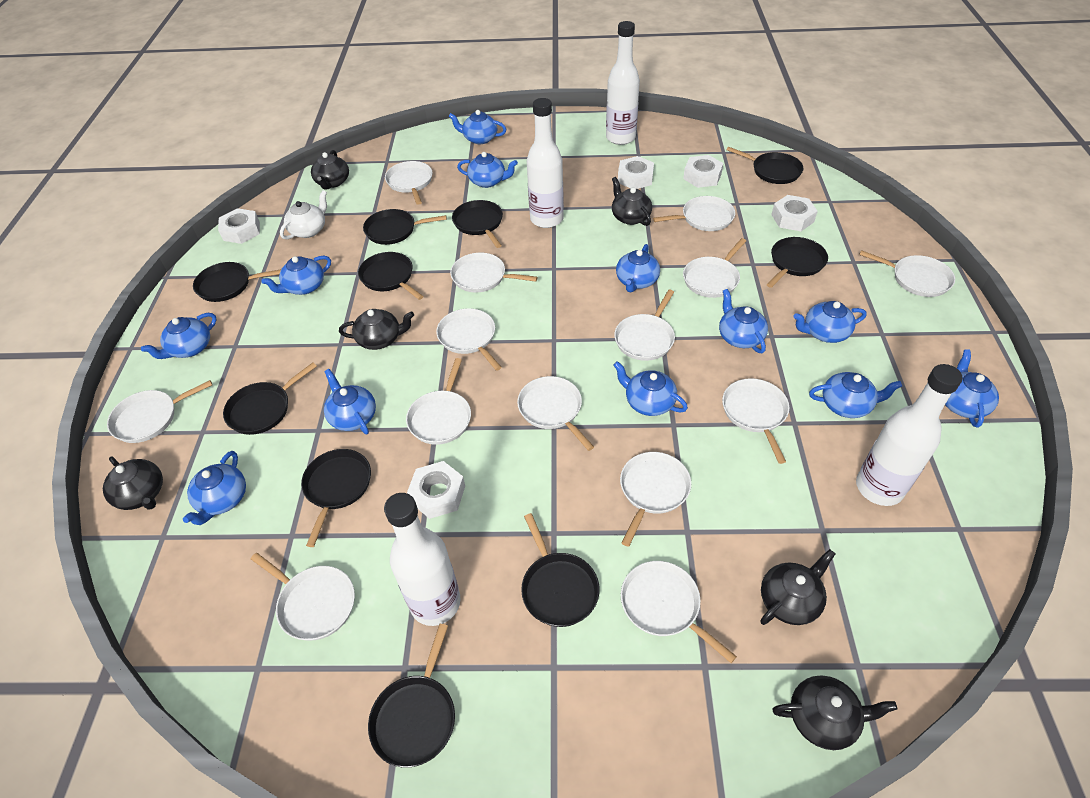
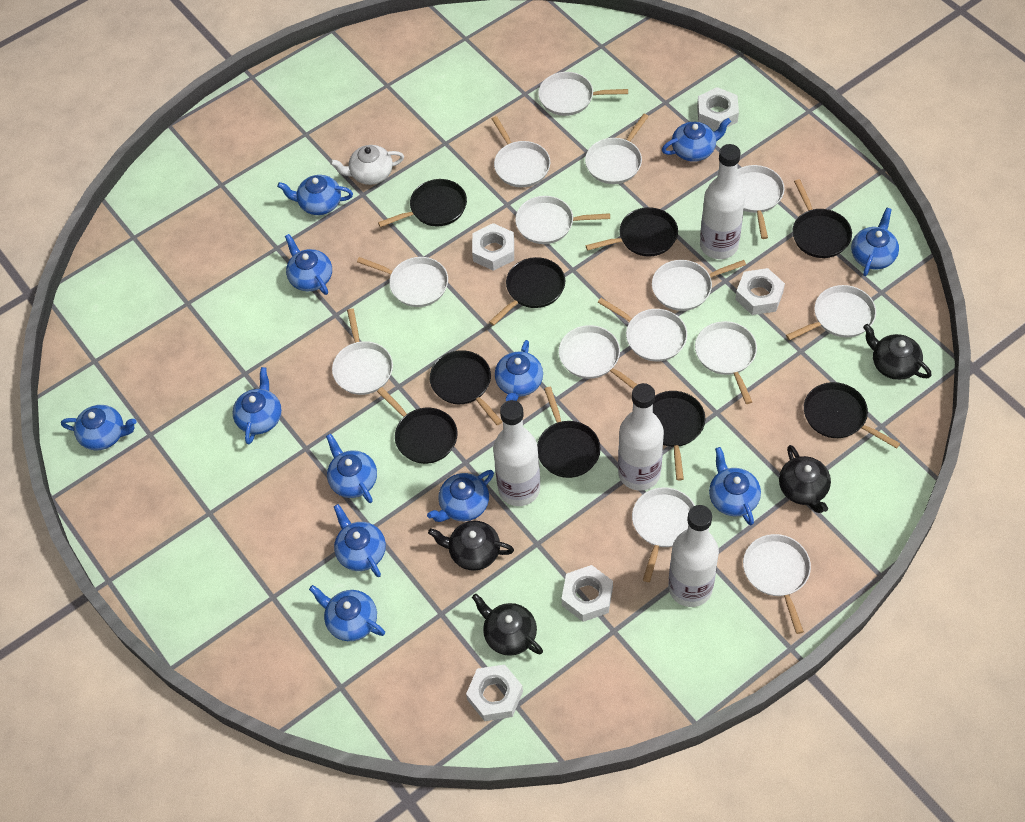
black pan: 10 -> 9
black teapot: 6 -> 4

